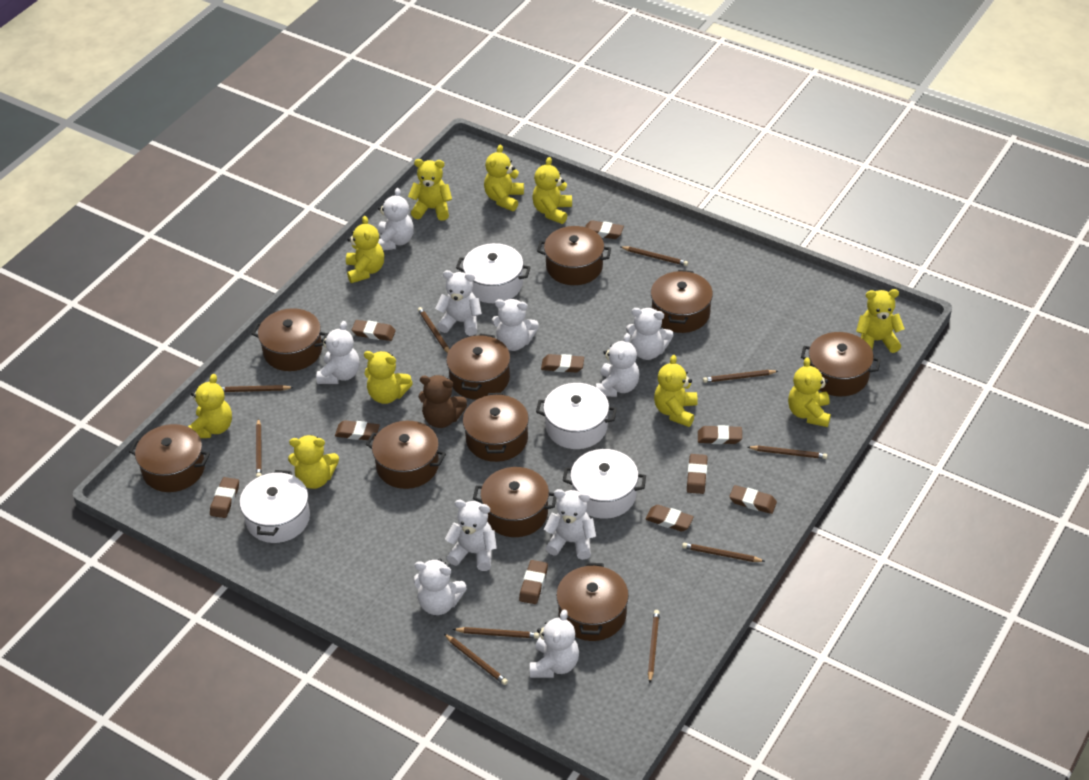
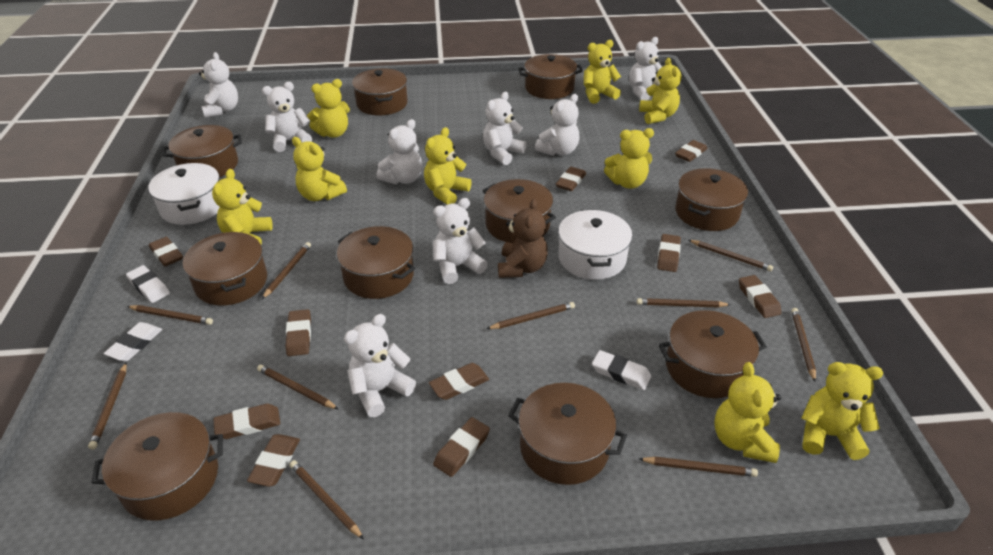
white eraser: 0 -> 3
white pot: 4 -> 2
white teddy bear: 10 -> 8
yellow teddy bear: 10 -> 9

